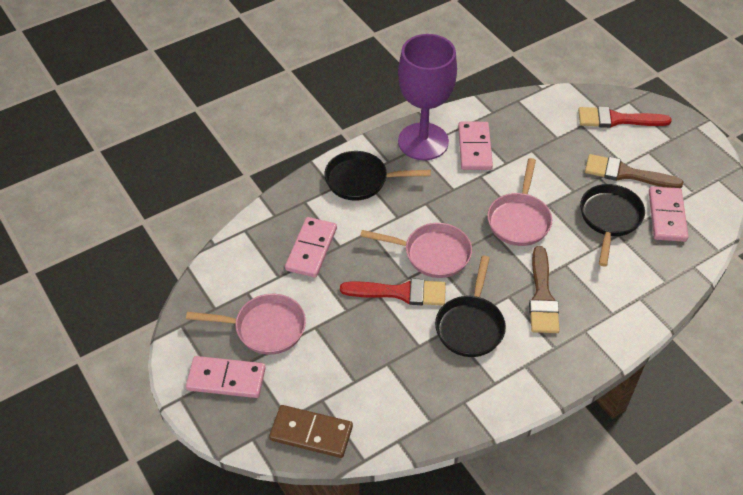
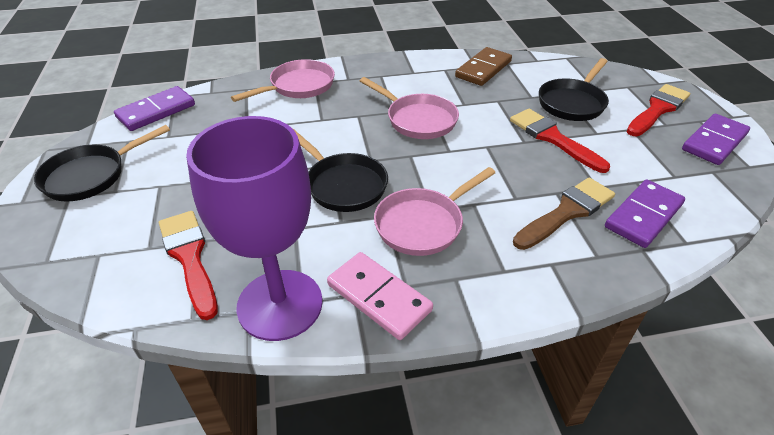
brown brush: 2 -> 1
pink domino: 4 -> 1
purple domino: 0 -> 3
red brush: 2 -> 3

